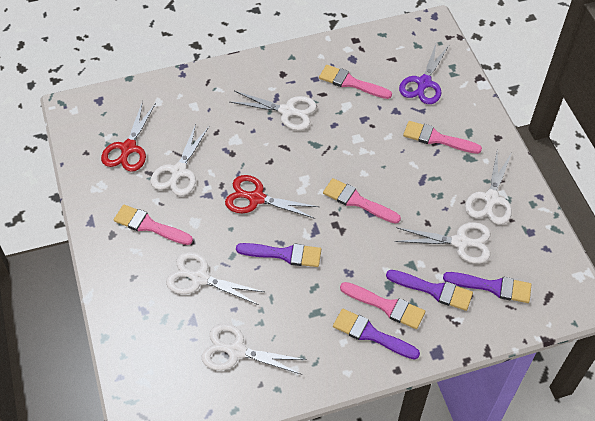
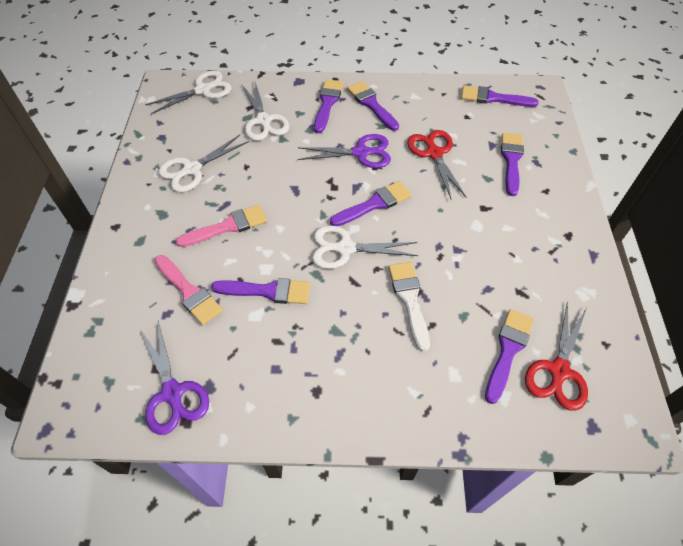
pink brush: 5 -> 2
purple brush: 4 -> 7
purple scissors: 1 -> 2
white brush: 0 -> 1
white scissors: 6 -> 4

